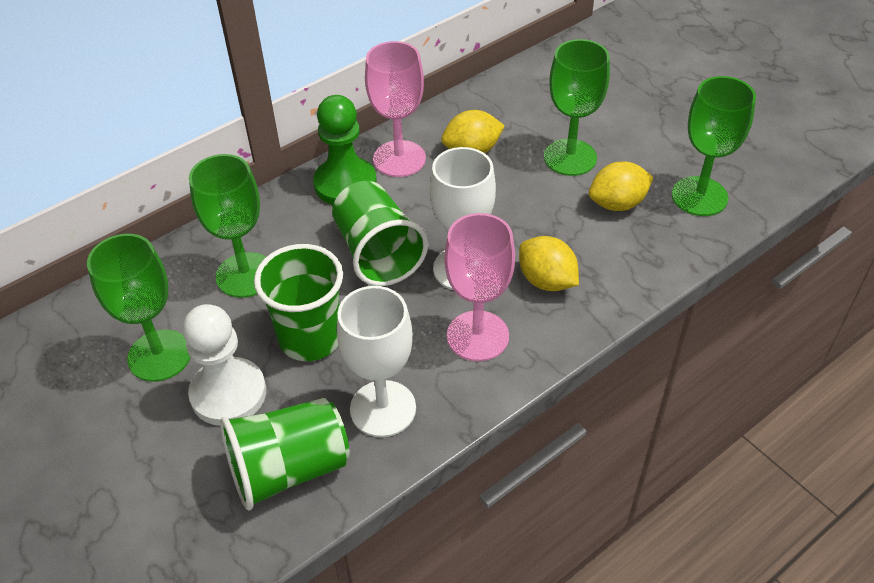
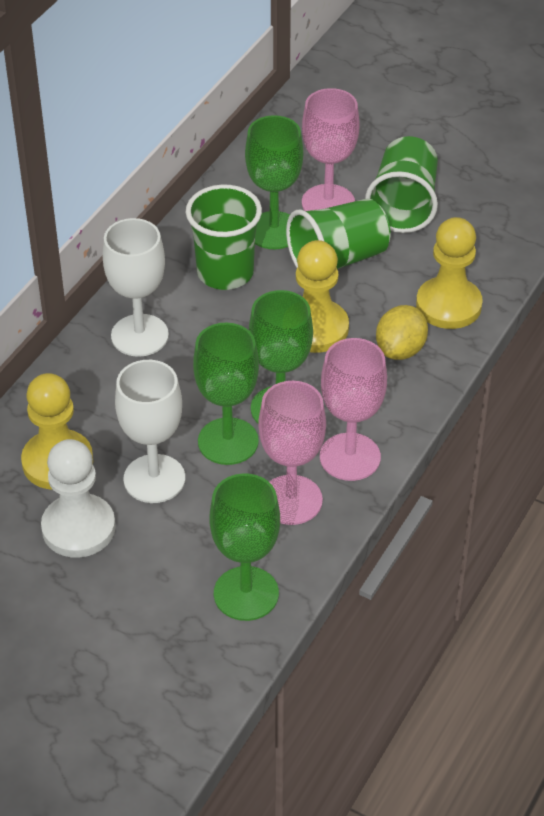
green pawn: 1 -> 0
pink goblet: 2 -> 3
yellow lemon: 3 -> 1
yellow pawn: 0 -> 3

